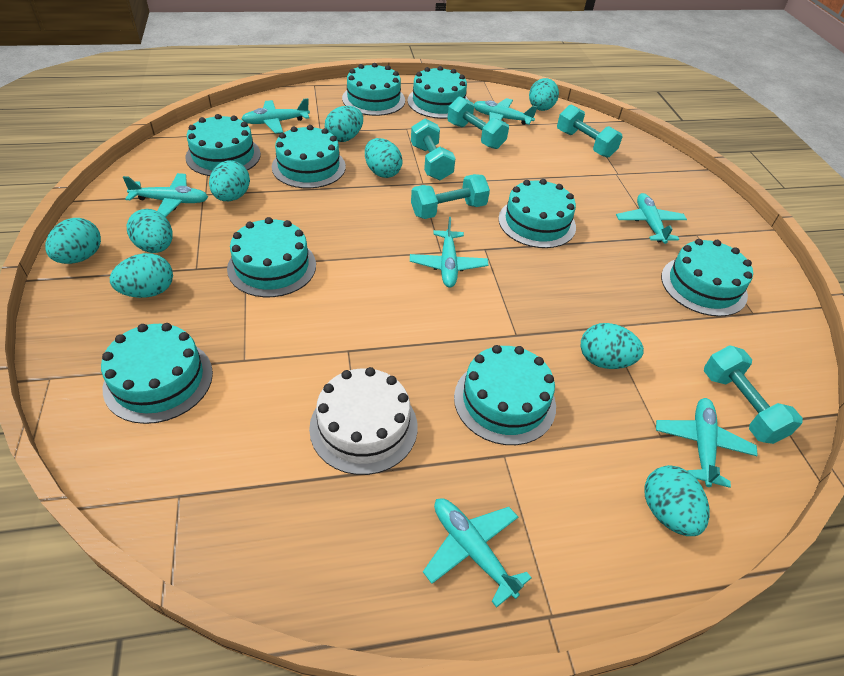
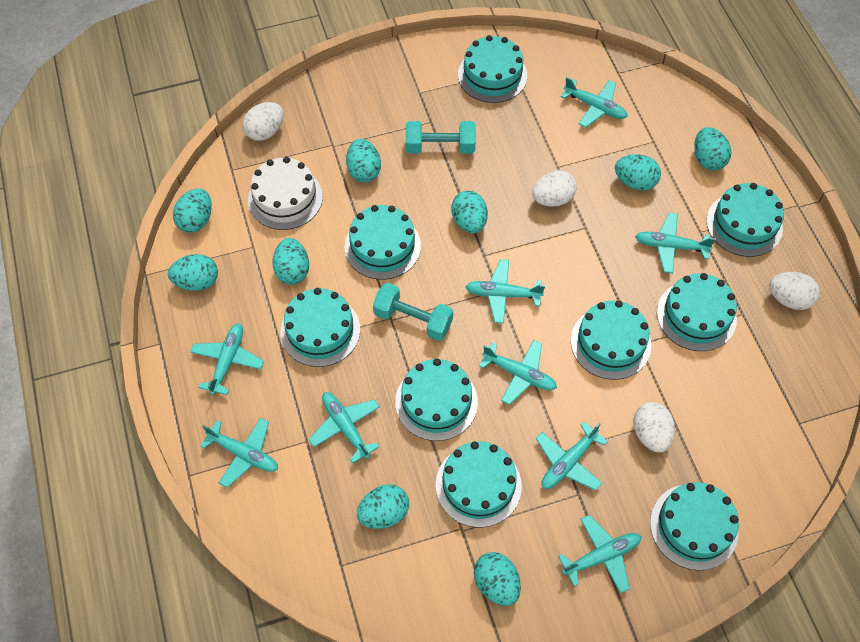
turquoise dumbbell: 5 -> 2
turquoise plane: 7 -> 9
white egg: 0 -> 4

